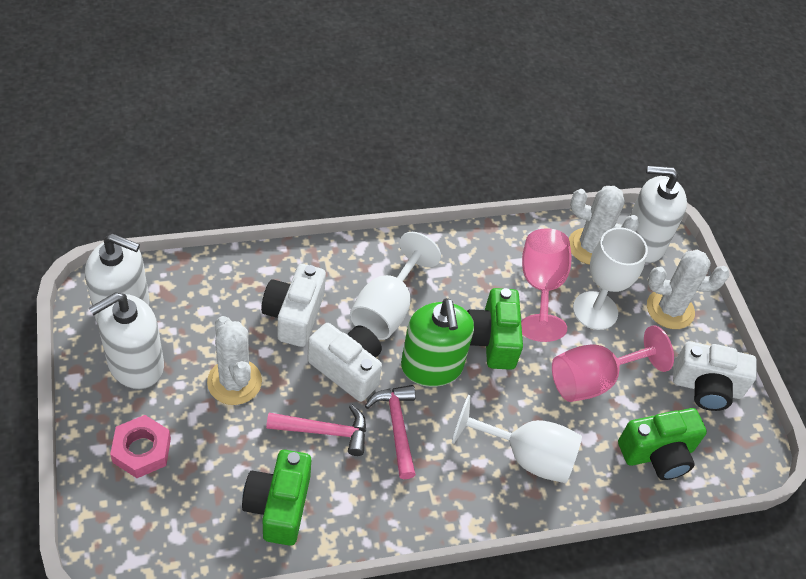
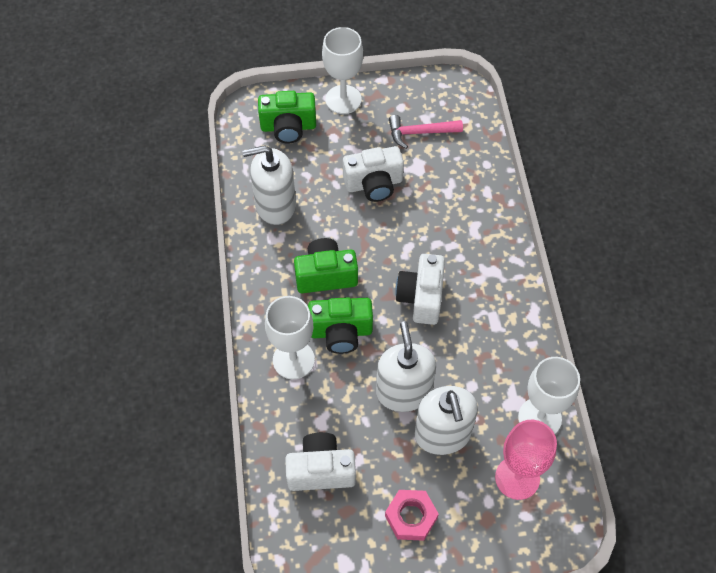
green soap dispenser: 1 -> 0
pink goblet: 2 -> 1
pink hammer: 2 -> 1
white cactus: 3 -> 0

